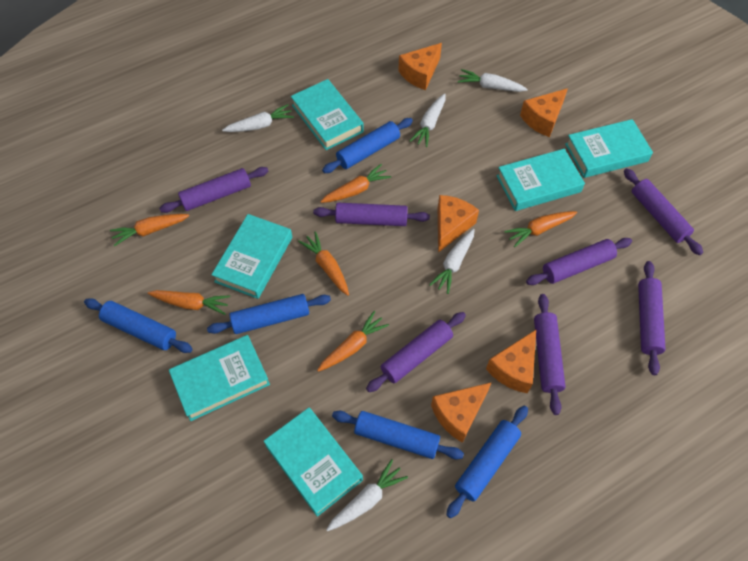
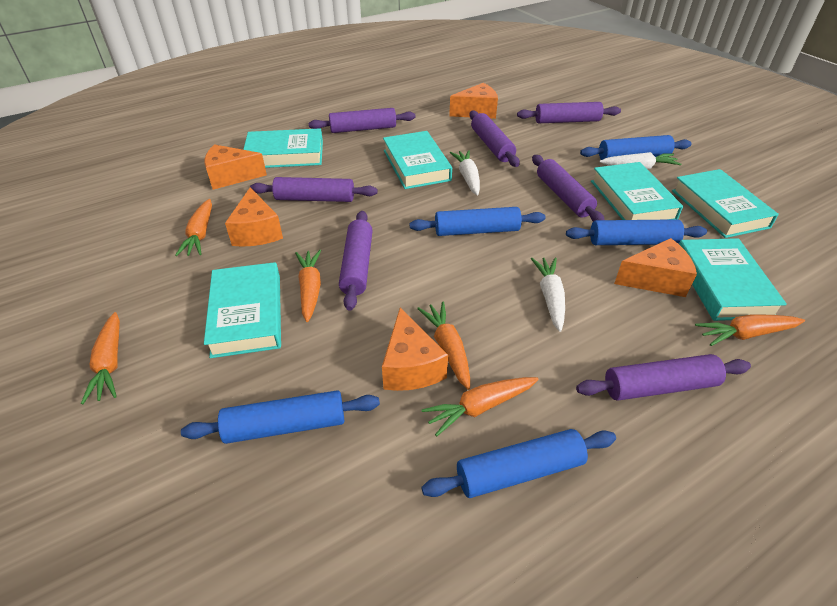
white carrot: 5 -> 3

